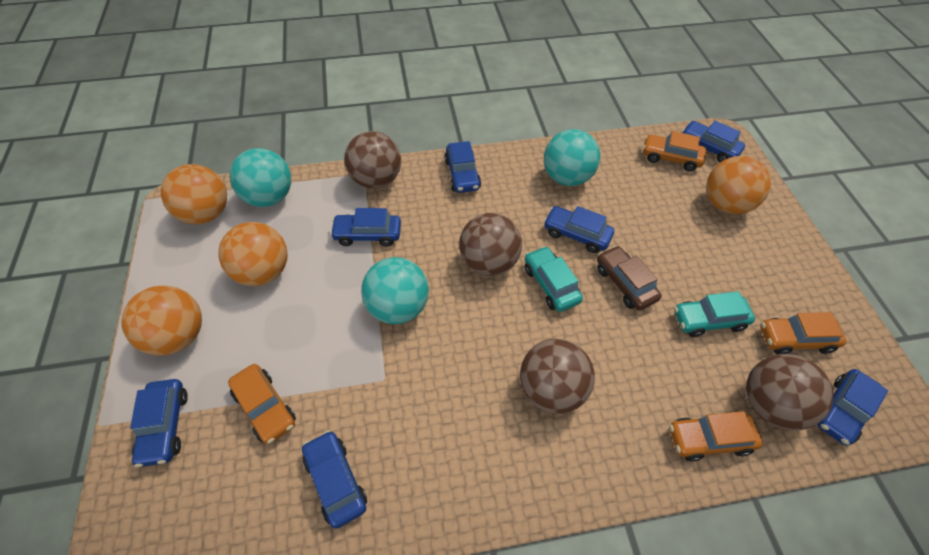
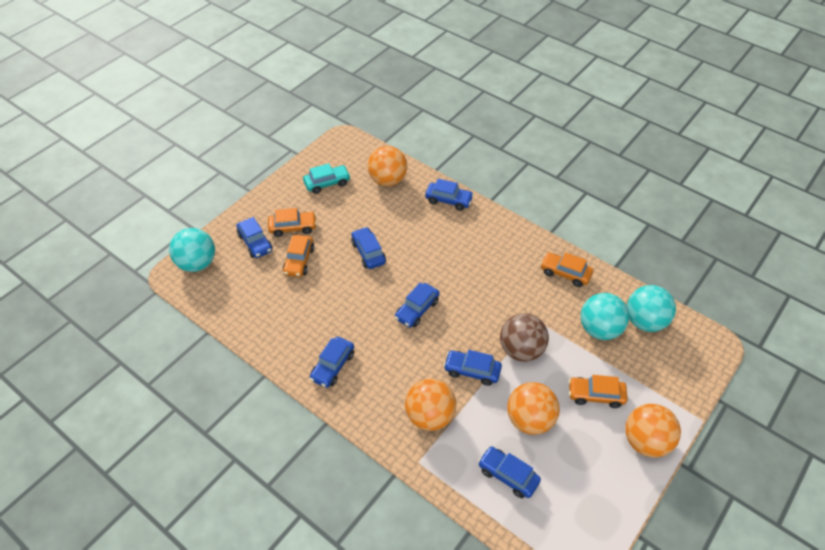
brown ball: 4 -> 1
brown car: 1 -> 0
turquoise car: 2 -> 1

